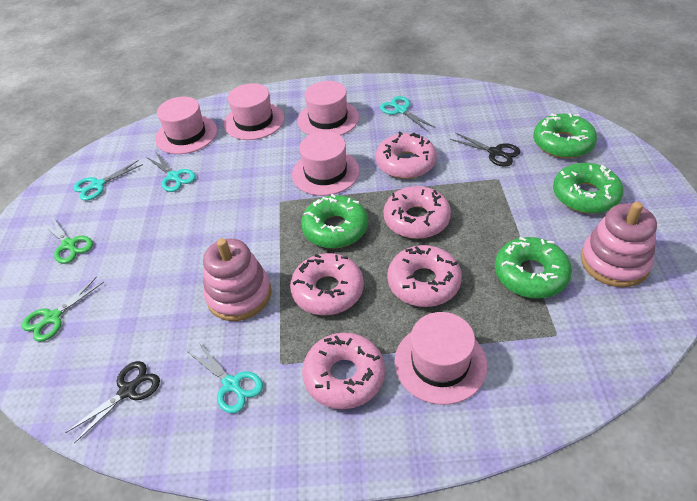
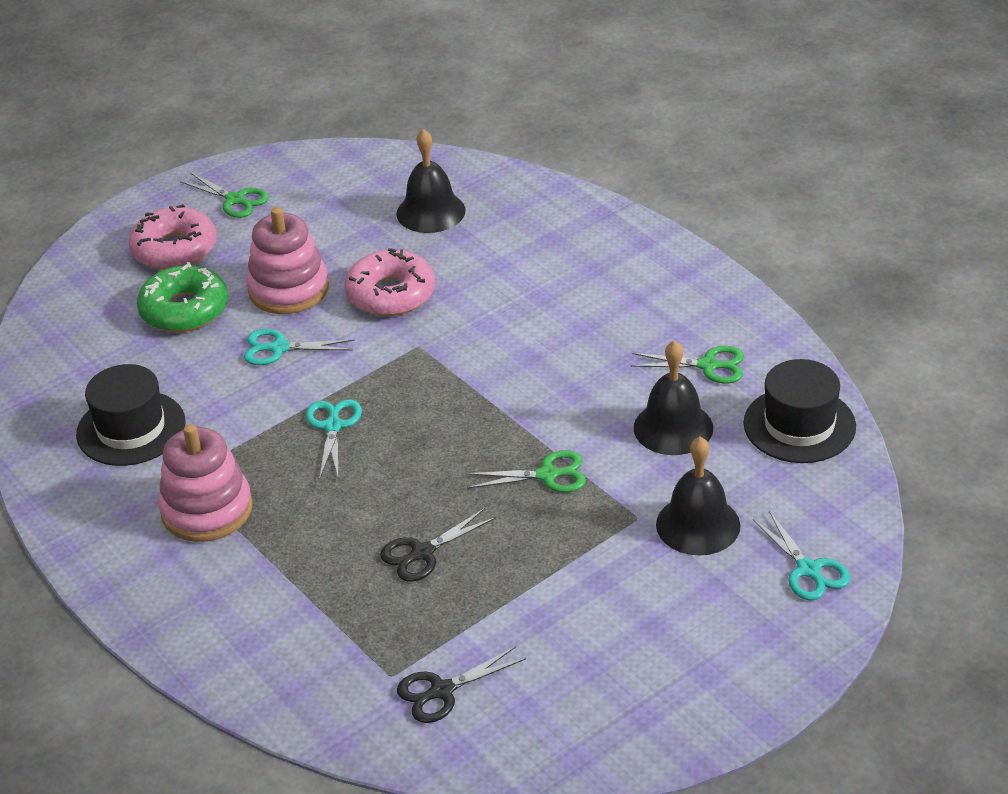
black bell: 0 -> 3
black hat: 0 -> 2
green donut: 4 -> 1
green scissors: 2 -> 3
pink donut: 5 -> 2
pink hat: 5 -> 0
turquoise scissors: 4 -> 3

